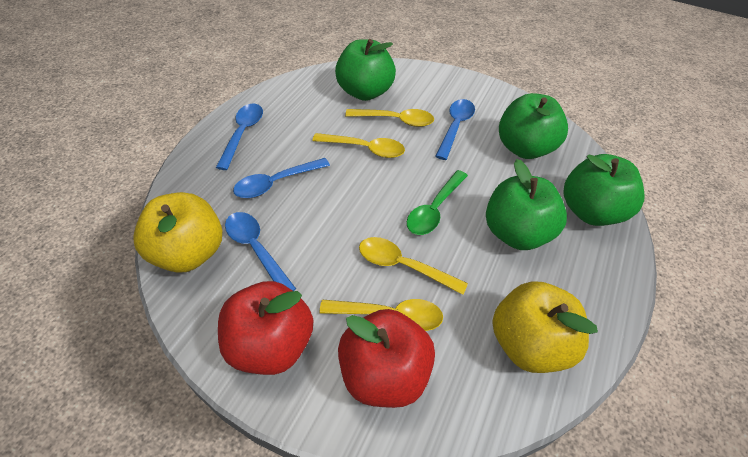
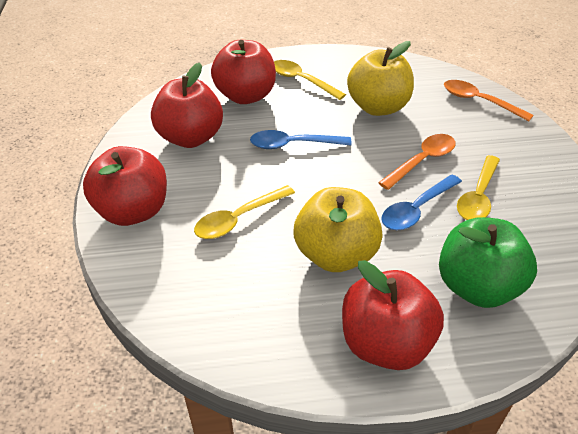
blue spoon: 4 -> 2
green apple: 4 -> 1
green spoon: 1 -> 0
orange spoon: 0 -> 2
red apple: 2 -> 4
yellow spoon: 4 -> 3

